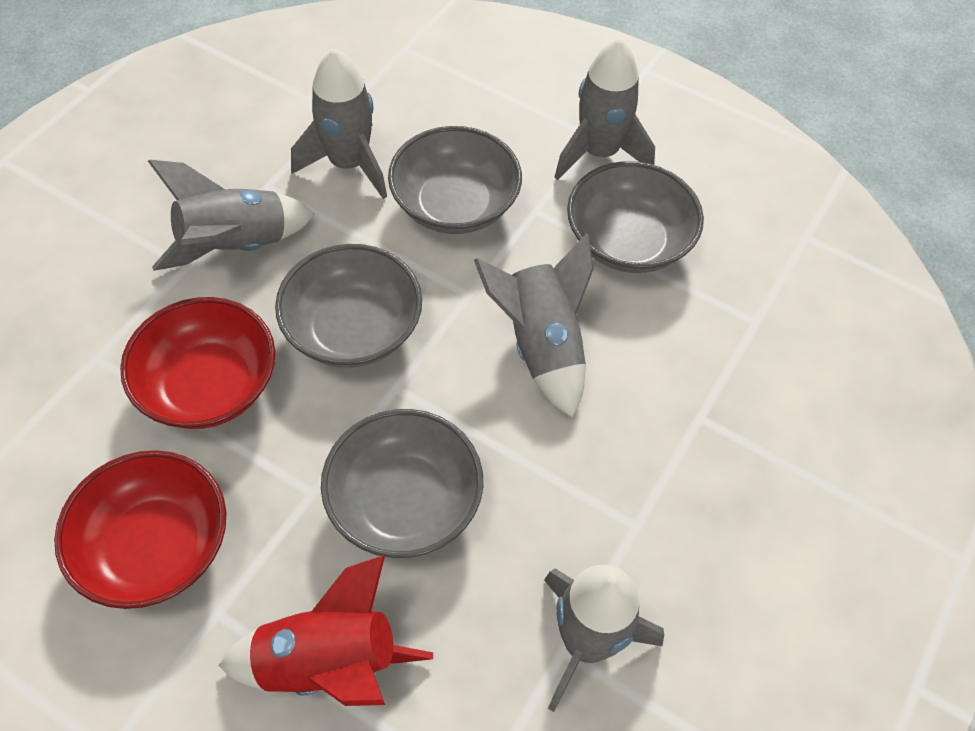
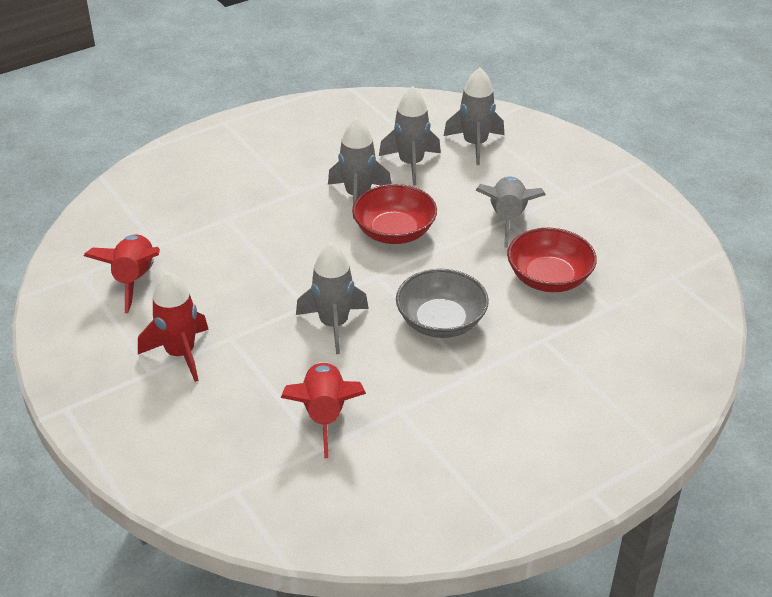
grey bowl: 4 -> 1
red rocket: 1 -> 3

